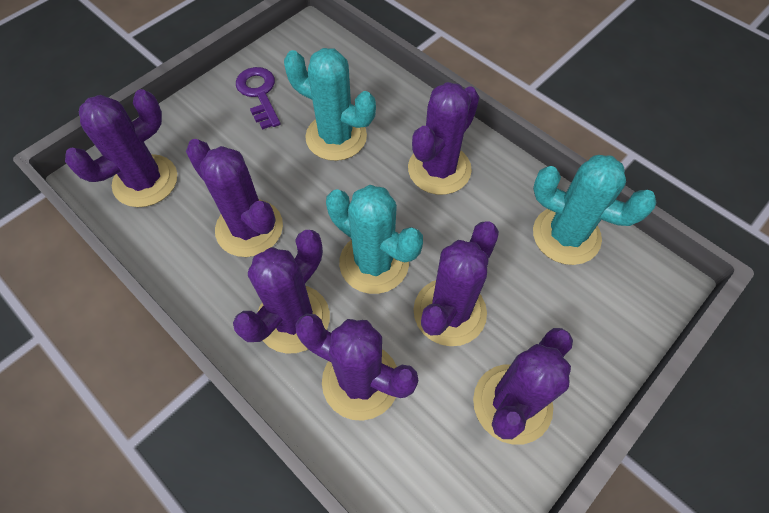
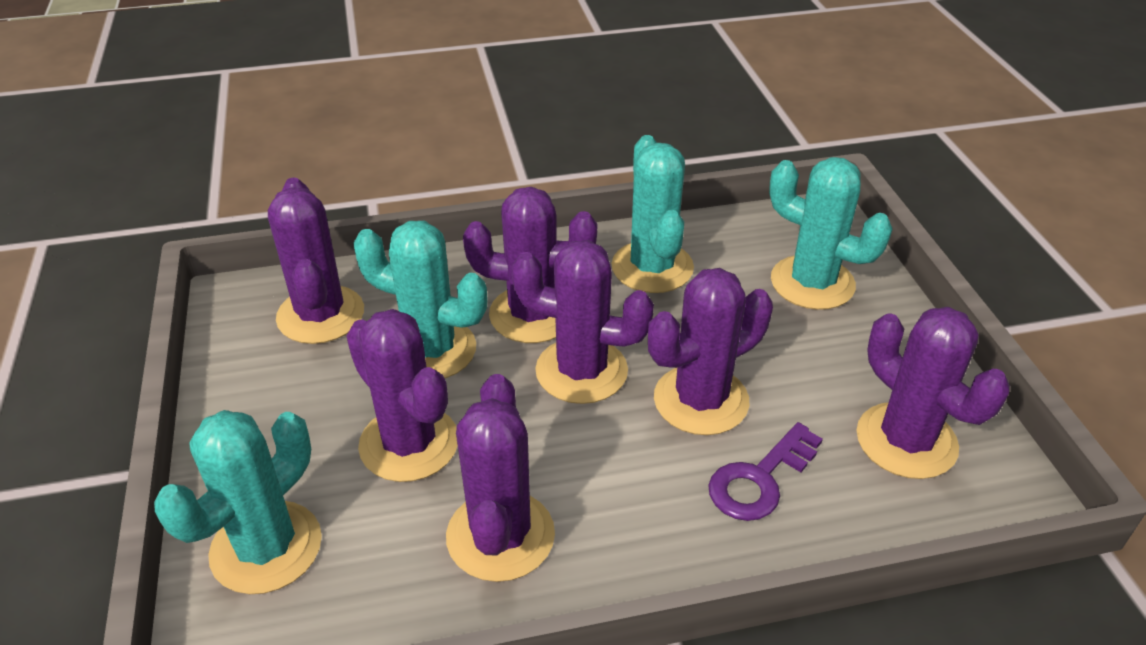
turquoise cactus: 3 -> 4

